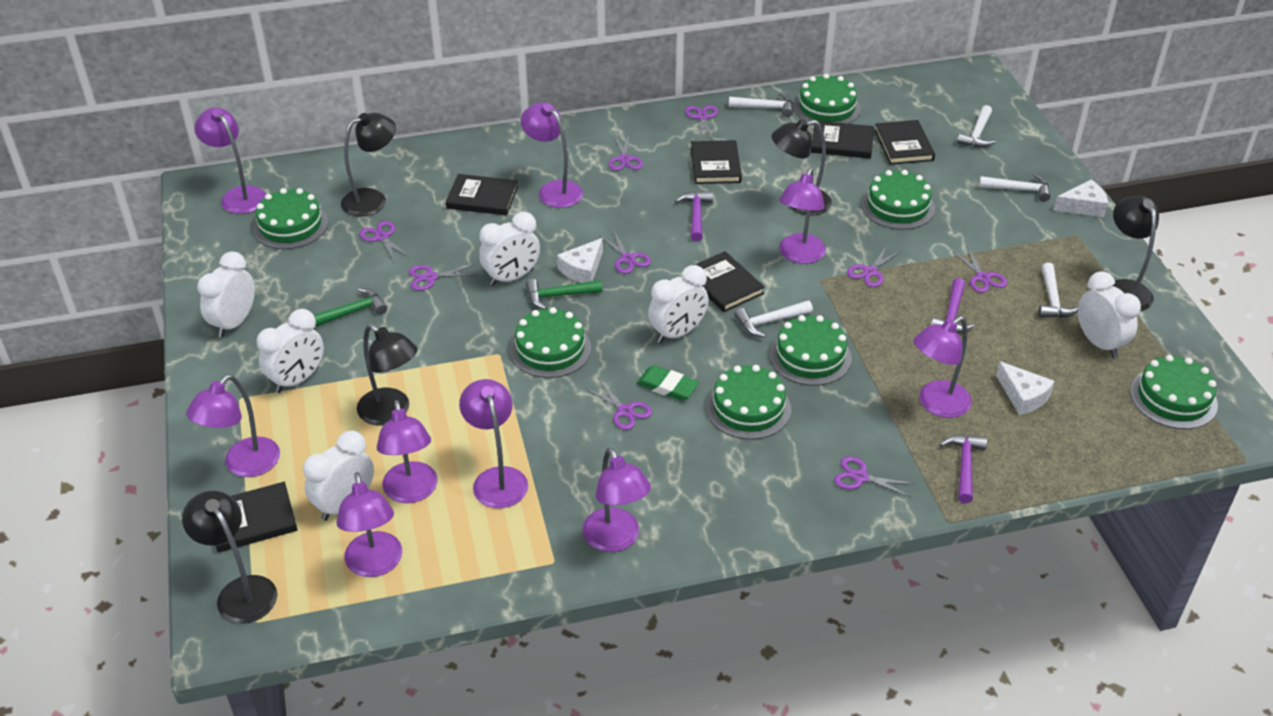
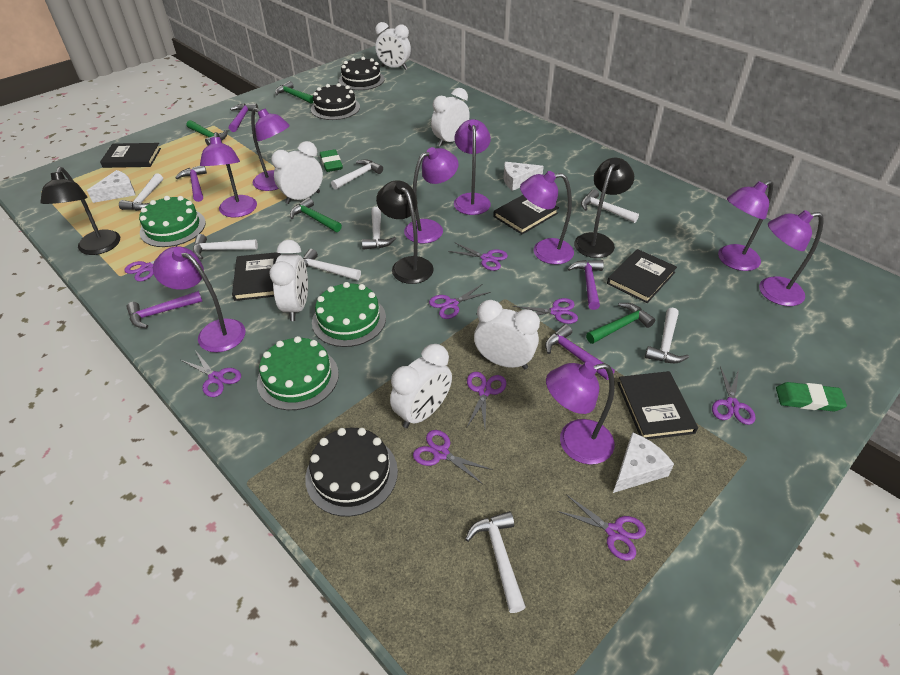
black book: 6 -> 5
black cake: 0 -> 3
black lamp: 5 -> 3
green cake: 7 -> 3
green eraser: 1 -> 2
green hammer: 2 -> 4
purple hammer: 3 -> 5
white hammer: 5 -> 8

